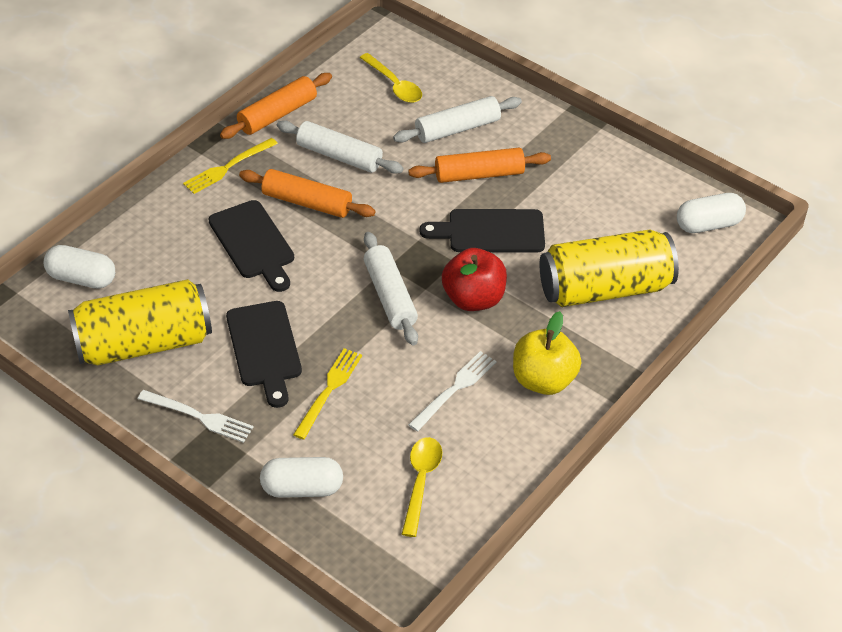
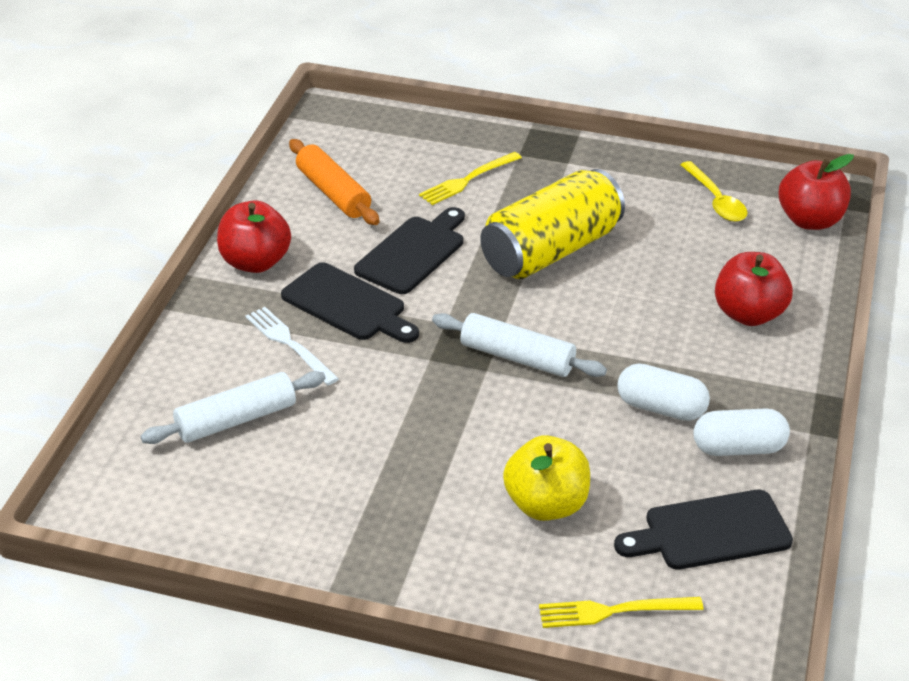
orange rolling pin: 3 -> 1
red apple: 1 -> 3
white capsule: 3 -> 2
white fork: 2 -> 1
white rolling pin: 3 -> 2
yellow can: 2 -> 1
yellow spoon: 2 -> 1

